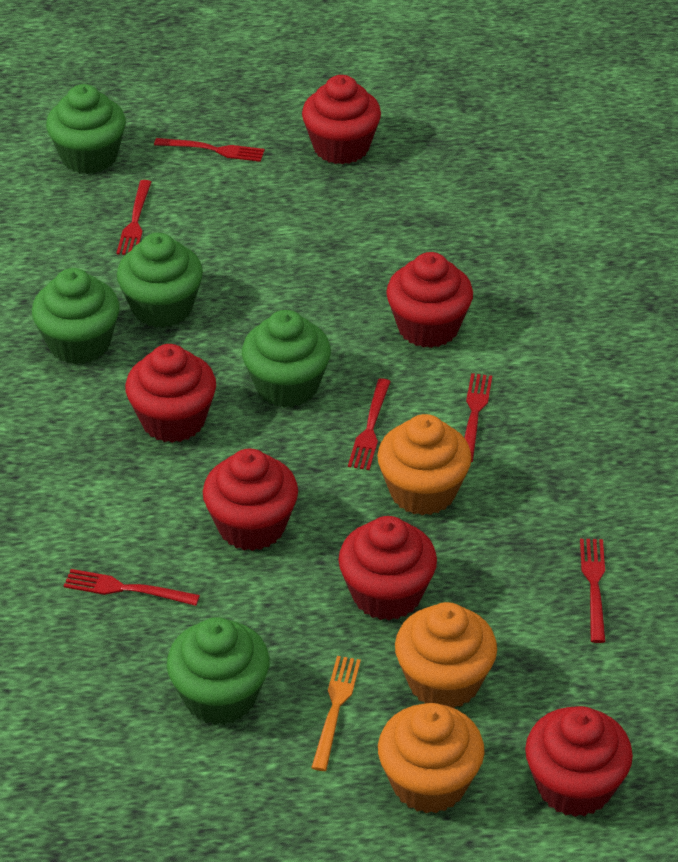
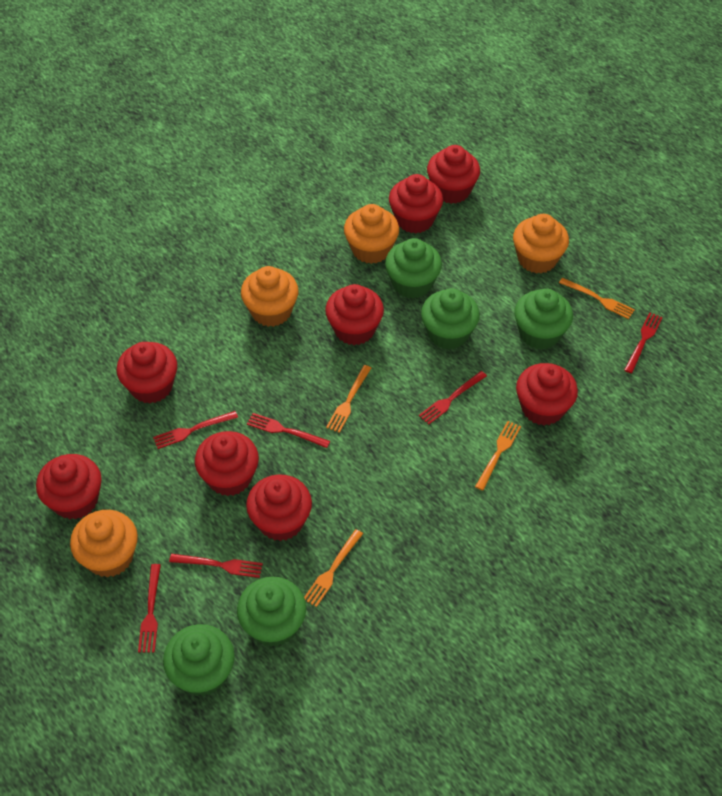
orange cupcake: 3 -> 4
orange fork: 1 -> 4
red cupcake: 6 -> 8

